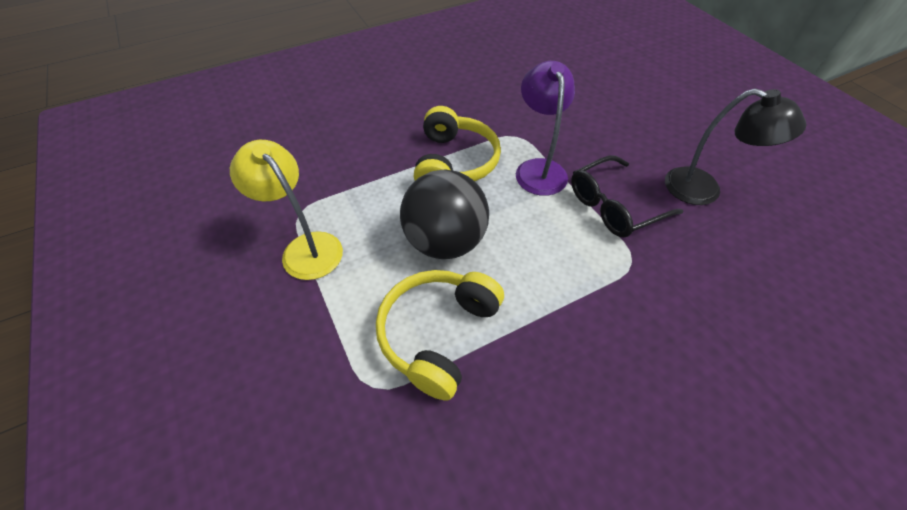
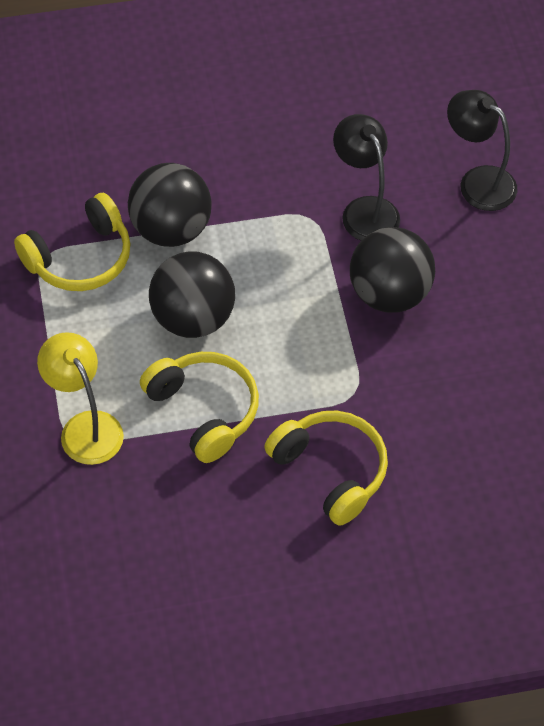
black ball: 1 -> 3
black glasses: 1 -> 0
black lamp: 1 -> 2
purple lamp: 1 -> 0
yellow headphones: 2 -> 3

